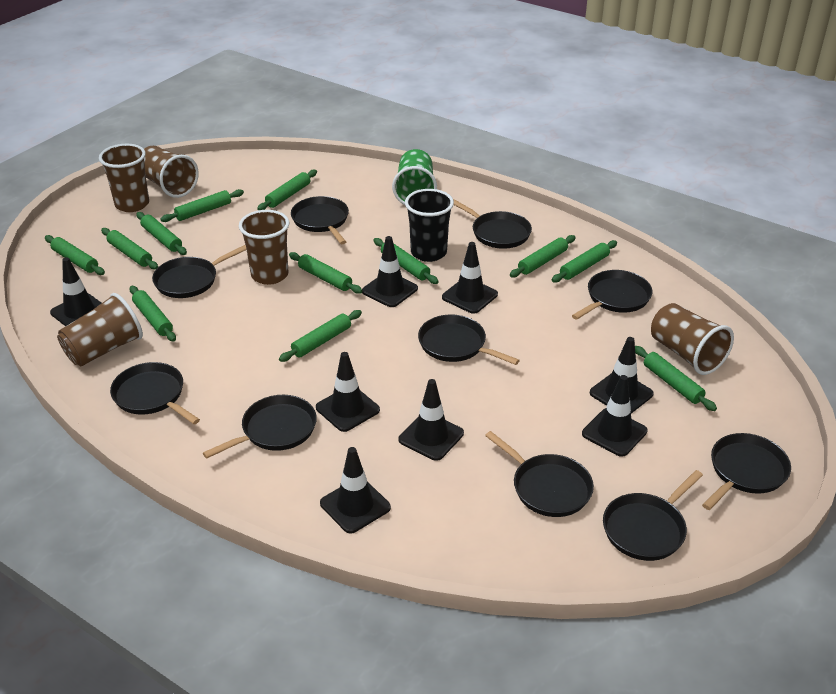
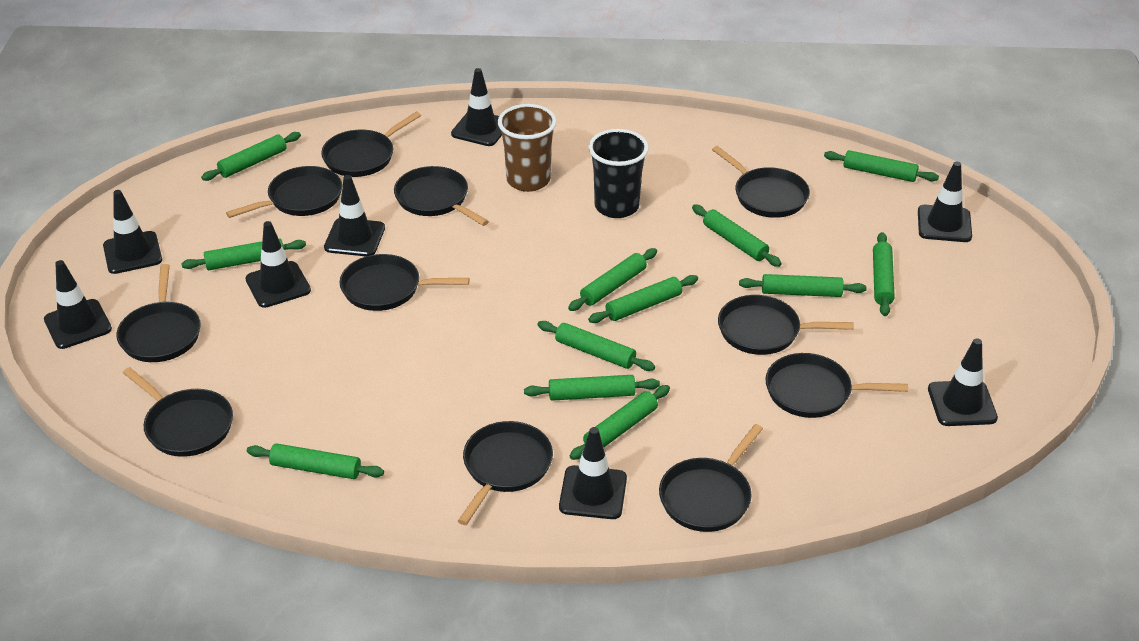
black pan: 10 -> 11
brown cup: 5 -> 1
green cup: 1 -> 0

